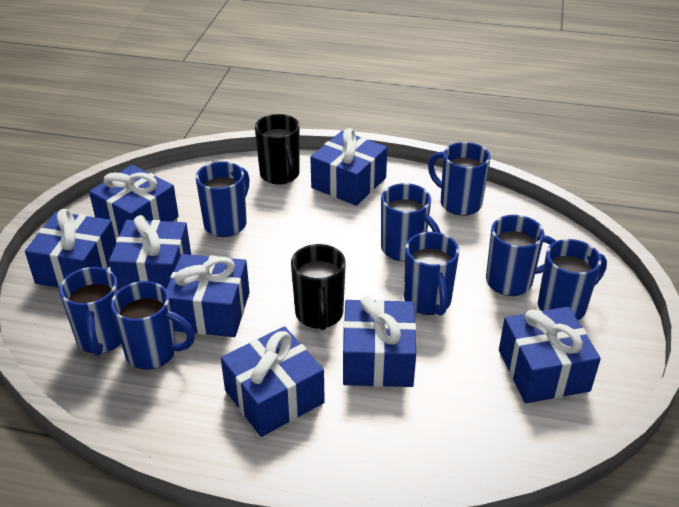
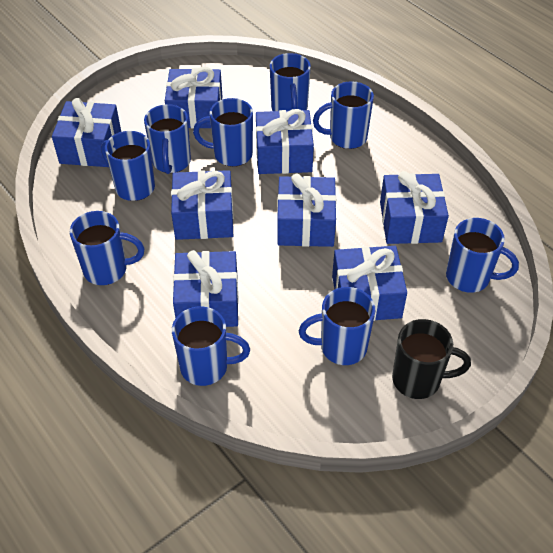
black mug: 2 -> 1
blue mug: 8 -> 9

